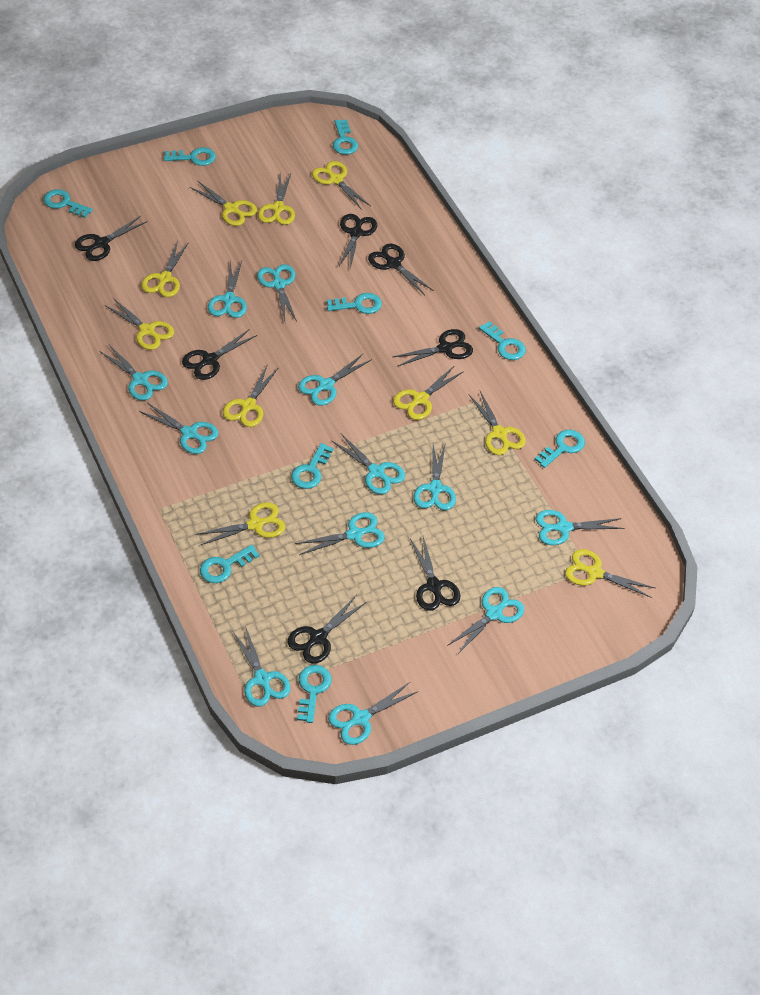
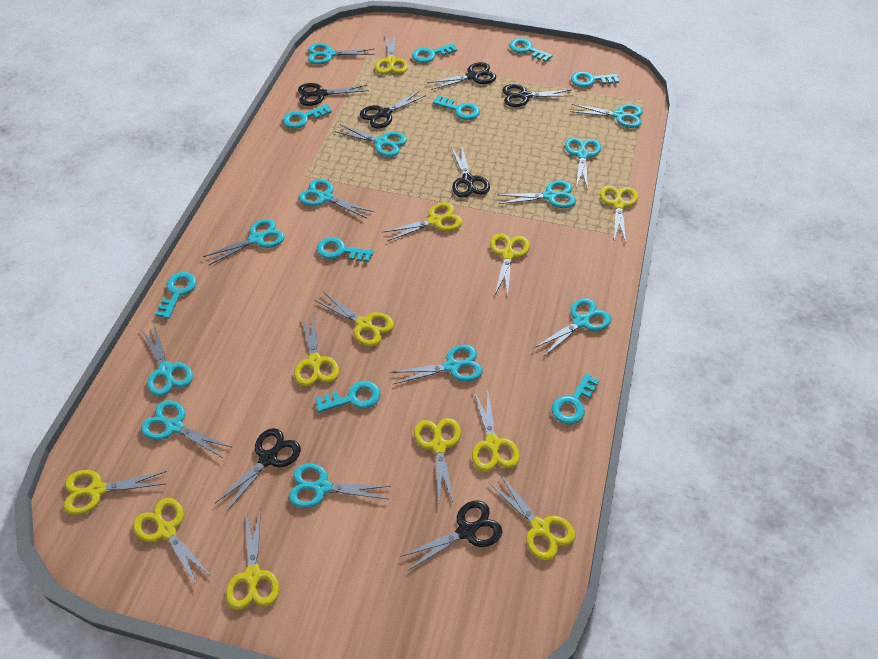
yellow scissors: 10 -> 12

